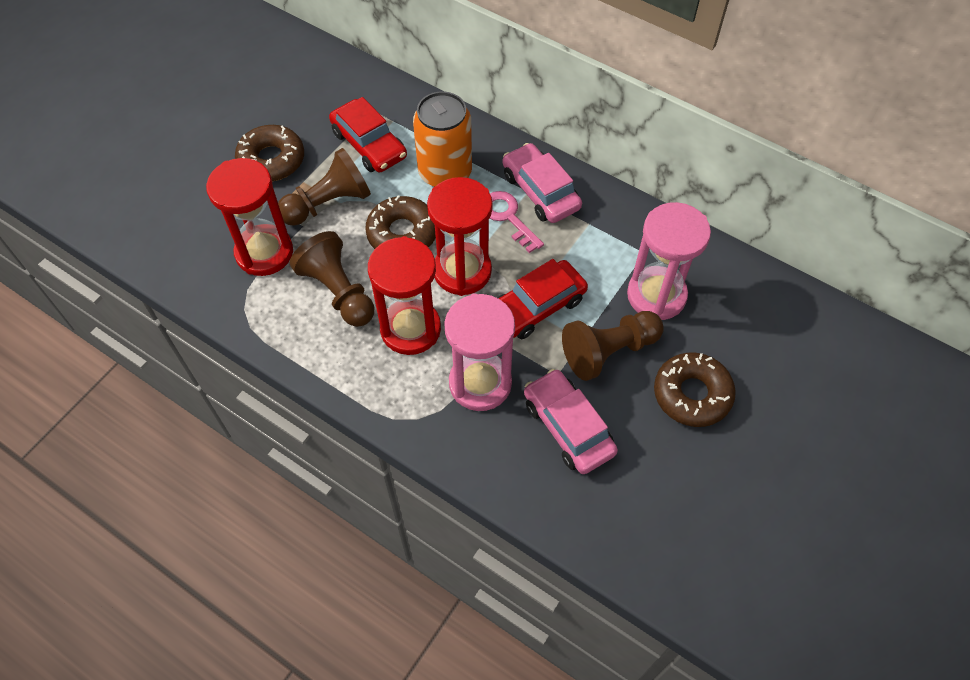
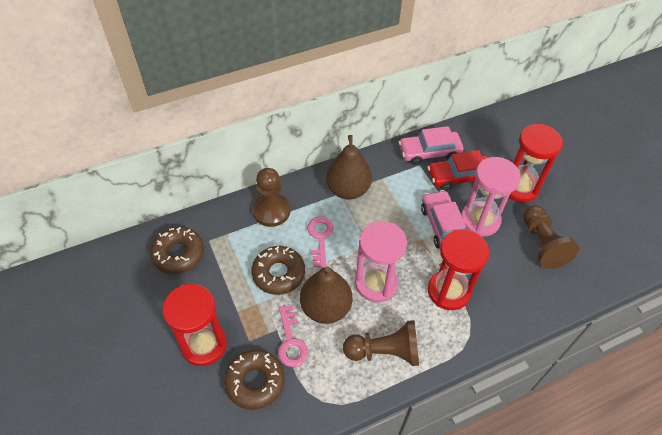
brown pear: 0 -> 2
orange can: 1 -> 0
pink key: 1 -> 2
red car: 2 -> 1

